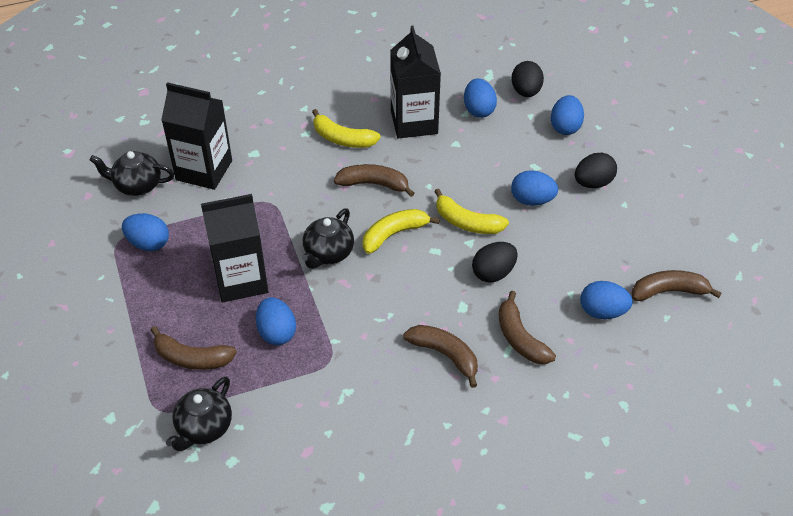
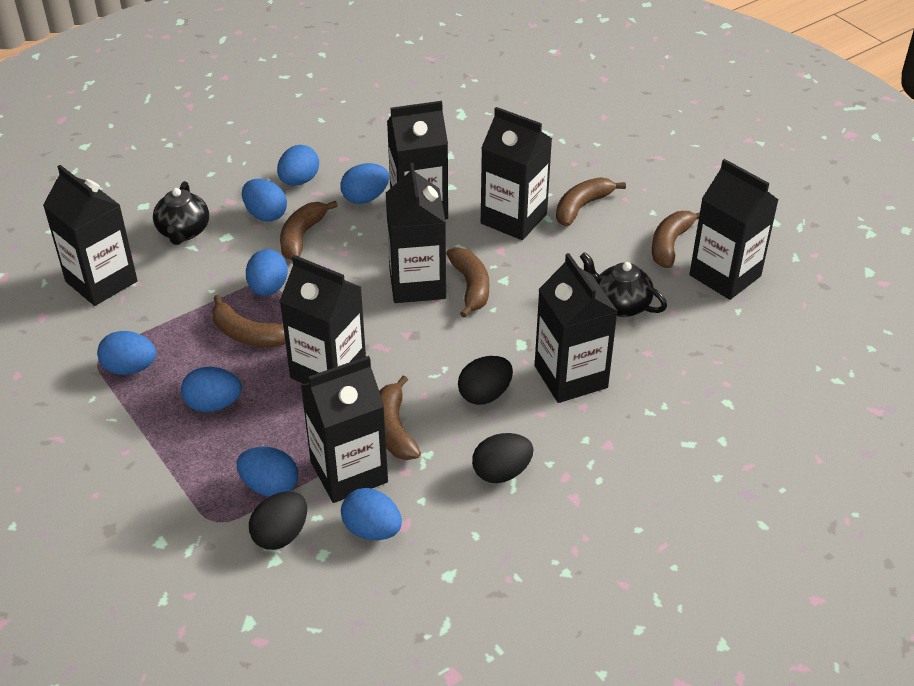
black carton: 3 -> 8
black teapot: 3 -> 2
blue egg: 6 -> 8
brown banana: 5 -> 6
yellow banana: 3 -> 0

